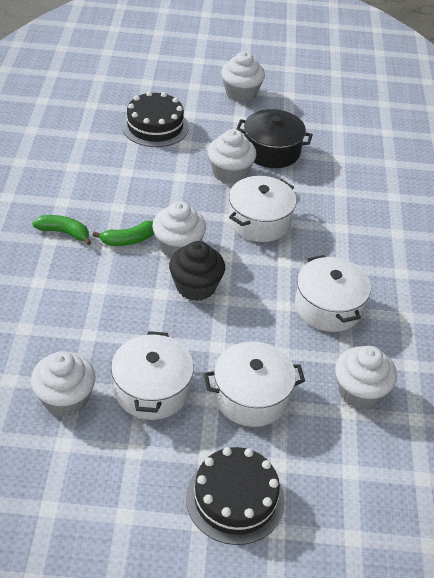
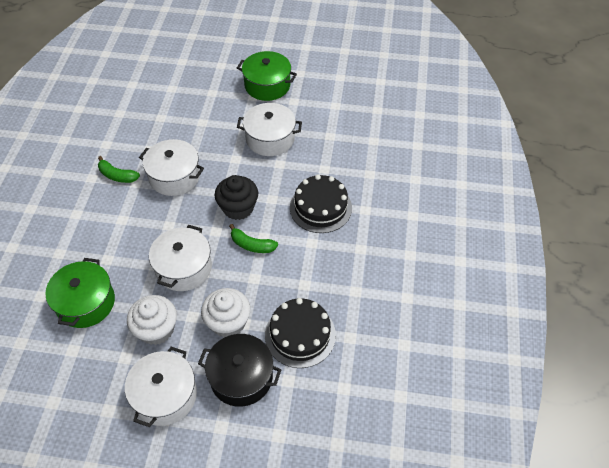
green pot: 0 -> 2
white cupcake: 5 -> 2

